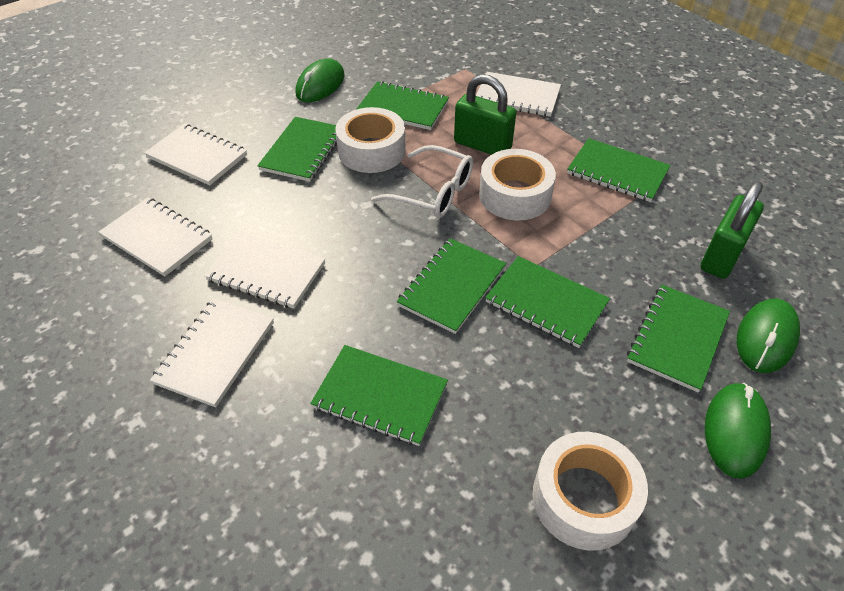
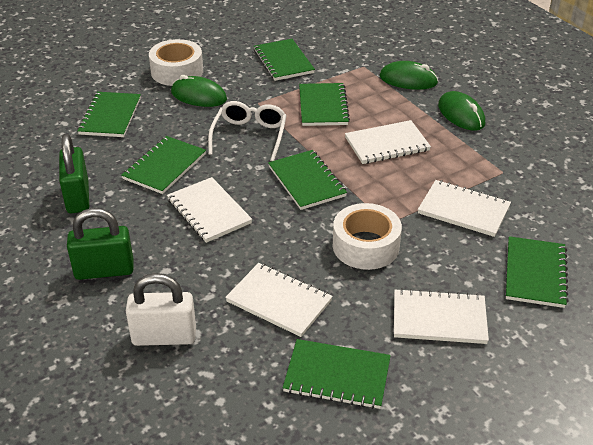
white padlock: 0 -> 1
white tape: 3 -> 2

